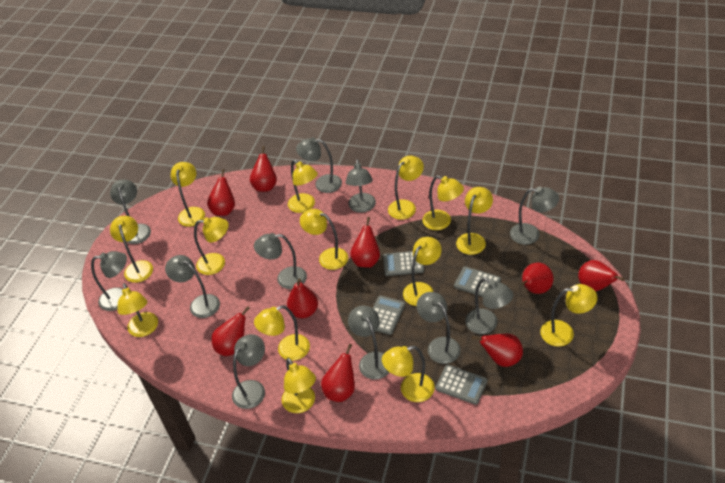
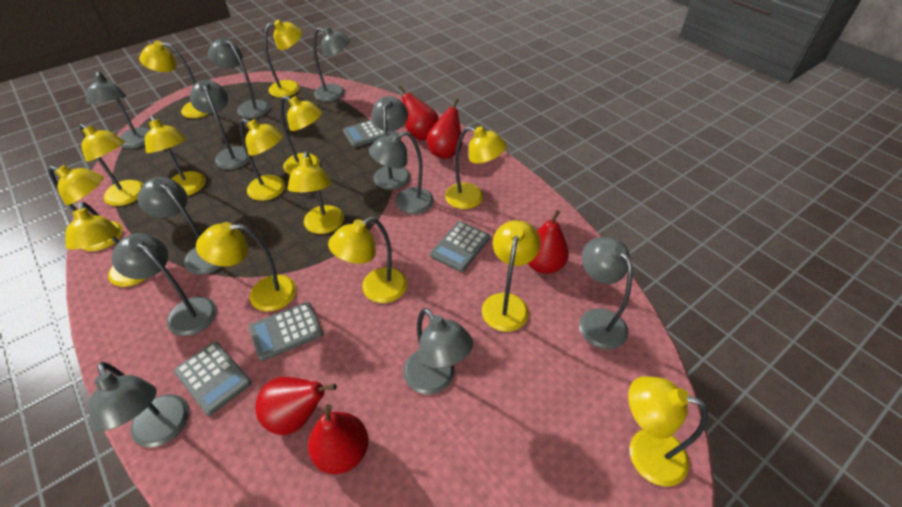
red pear: 9 -> 5

